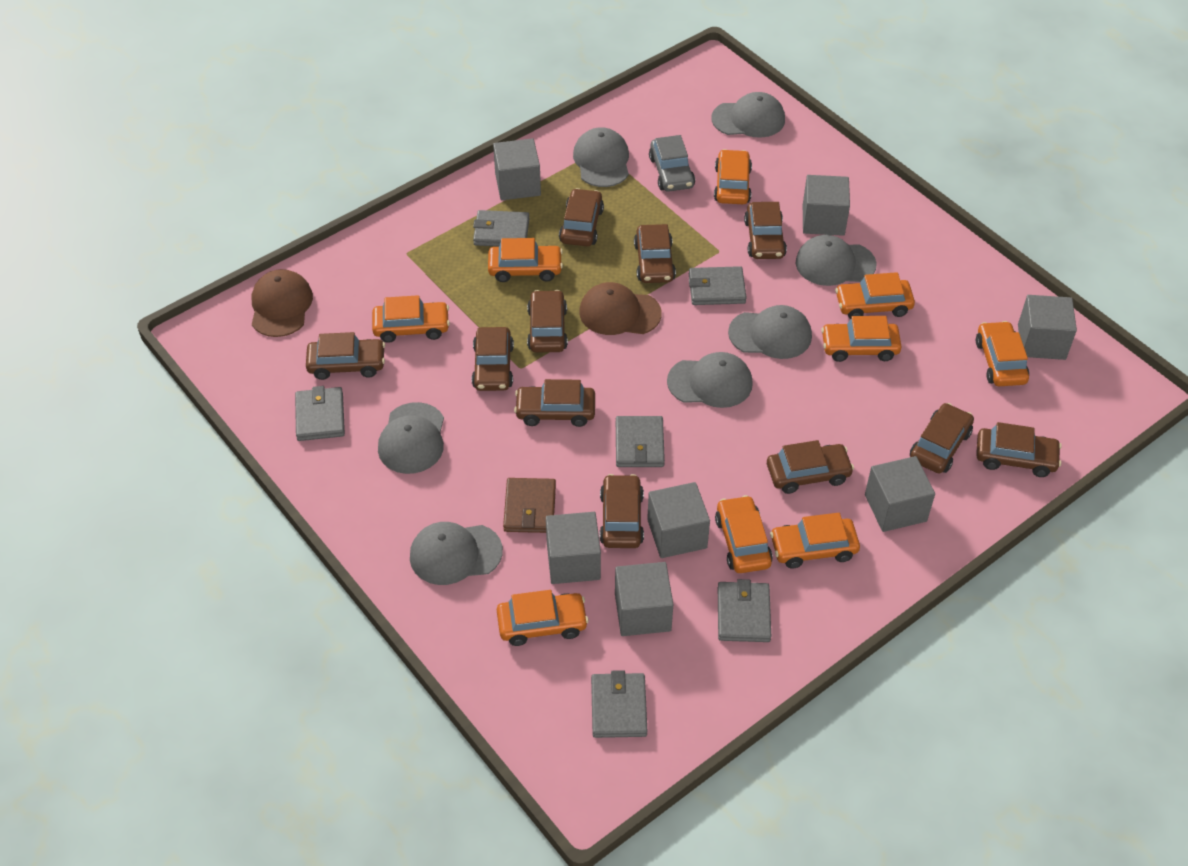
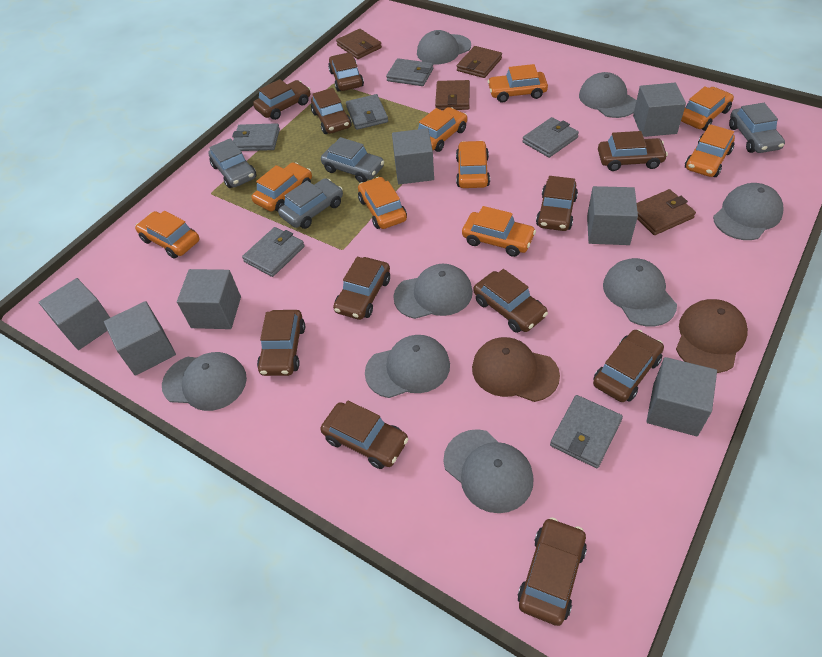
brown wallet: 1 -> 4
grey cap: 7 -> 8
grey car: 1 -> 4

